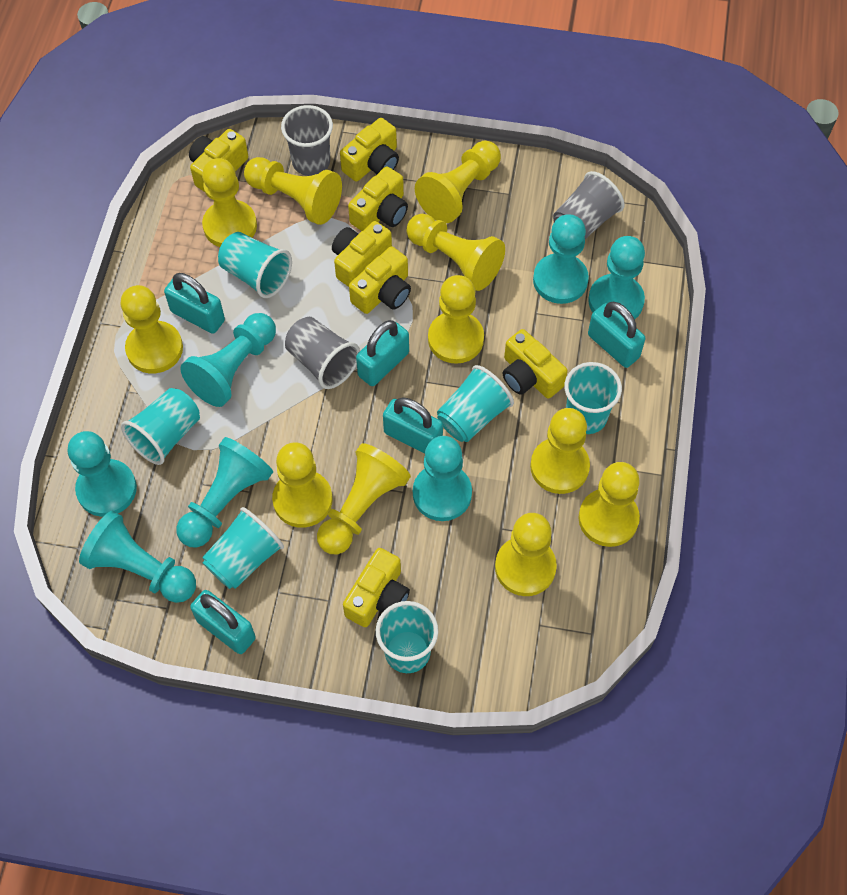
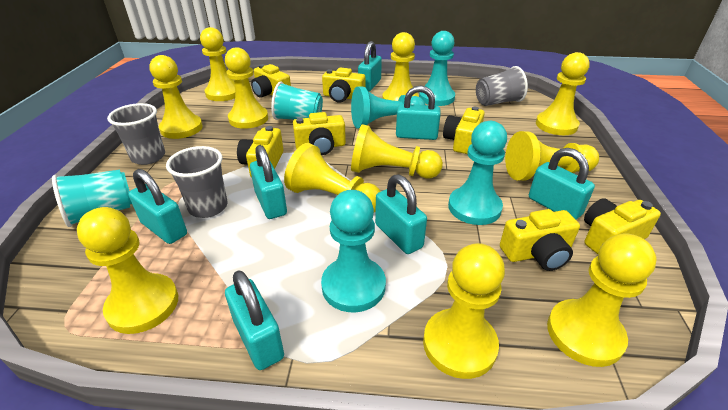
turquoise cup: 6 -> 2
turquoise padlock: 5 -> 7
turquoise pawn: 7 -> 4

